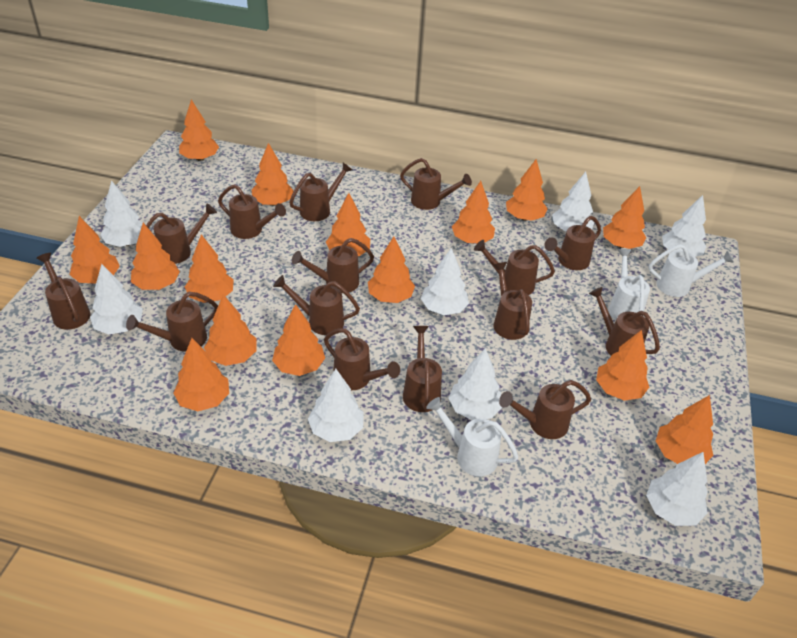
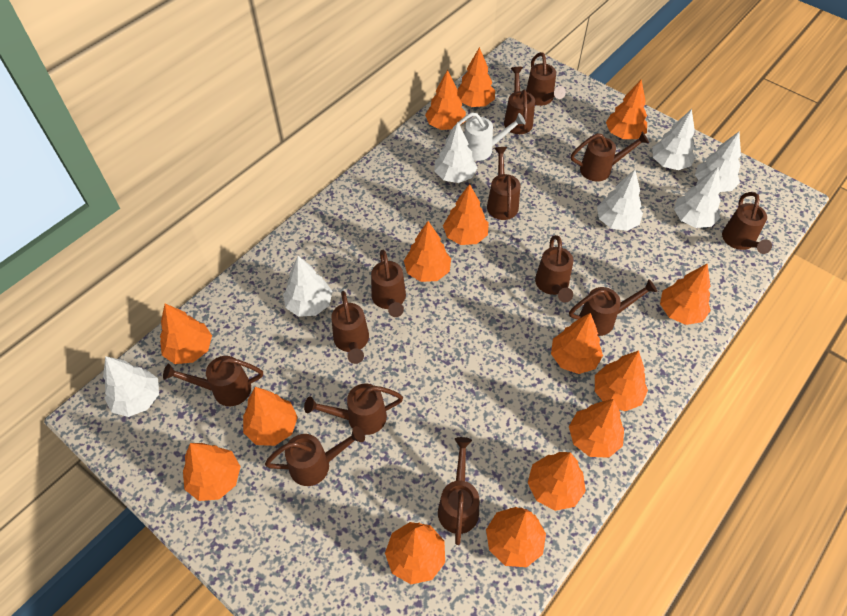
brown watering can: 15 -> 13
white tree: 8 -> 7
white watering can: 3 -> 1

